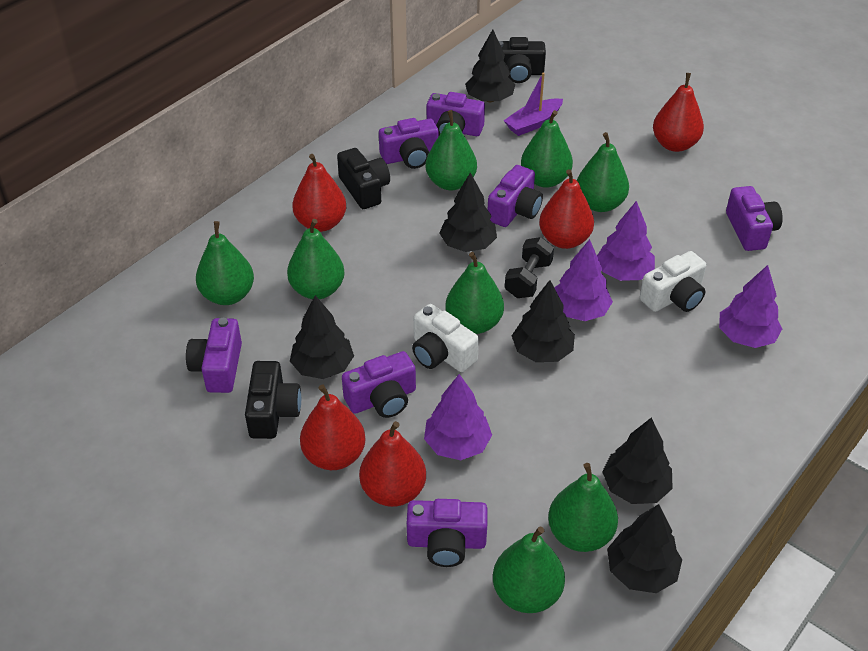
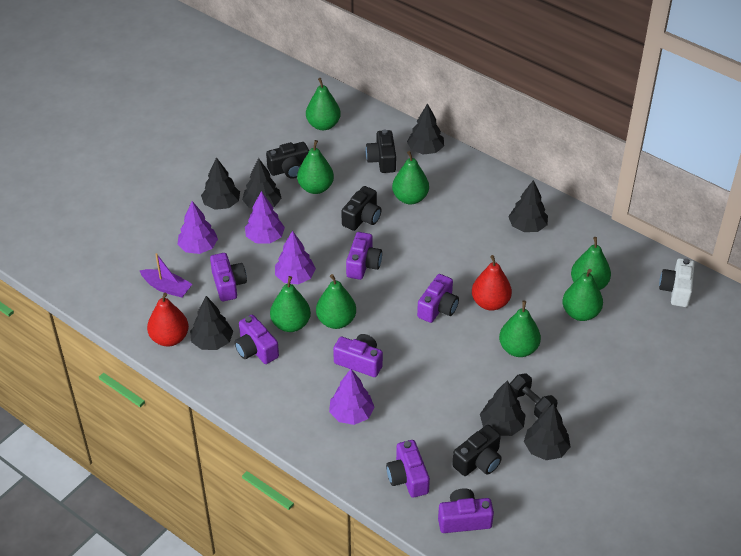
black camera: 3 -> 4
black tree: 6 -> 7
red pear: 5 -> 2
white camera: 2 -> 1

